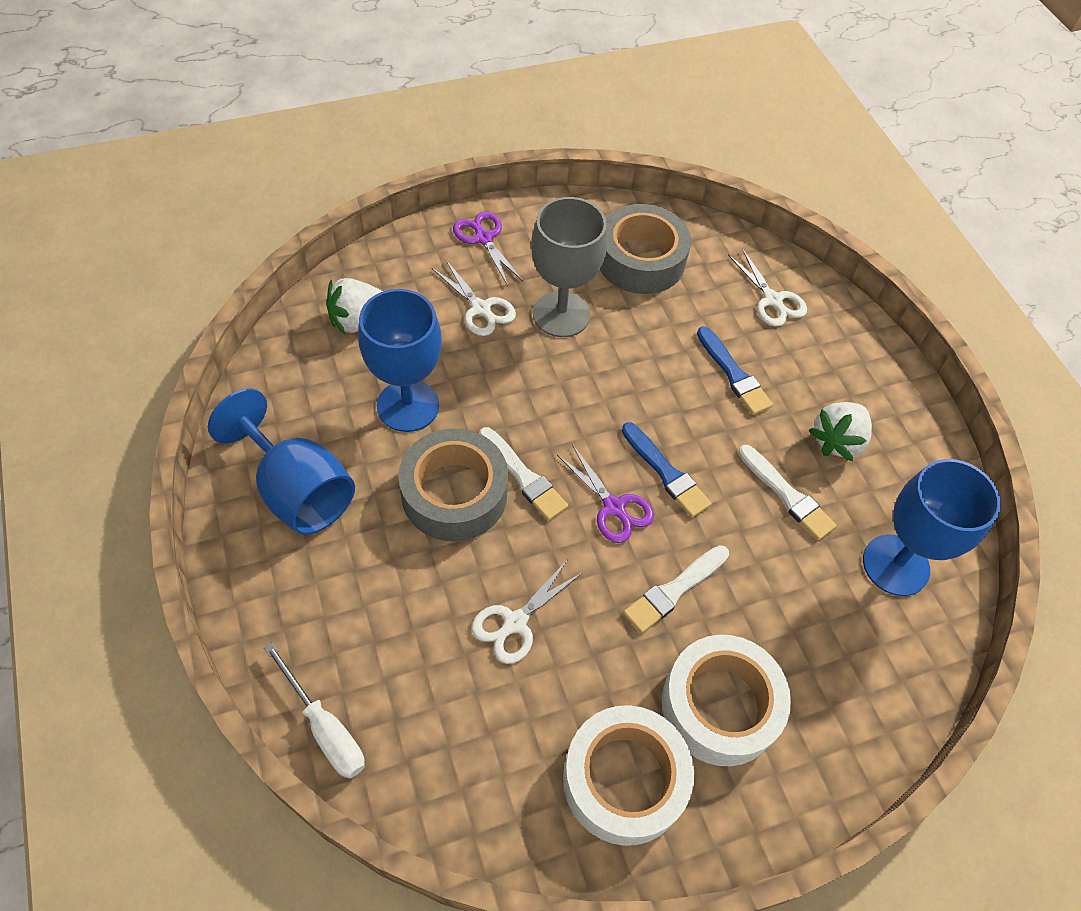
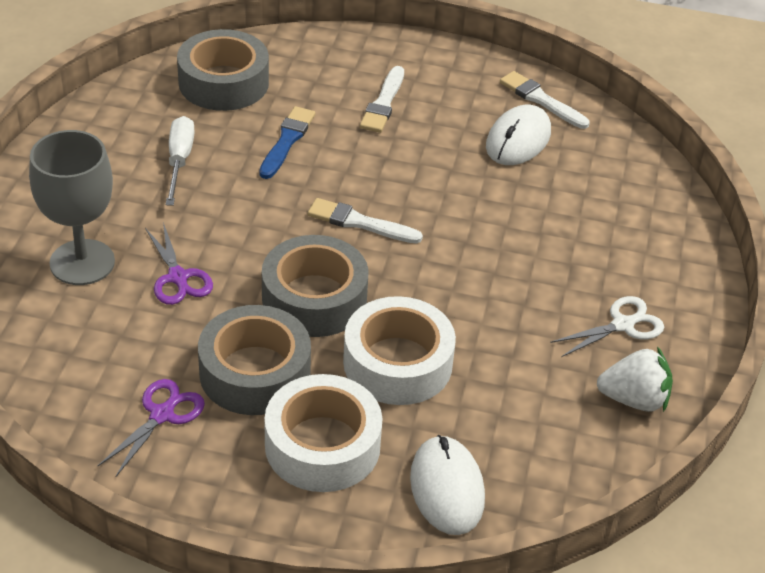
blue brush: 2 -> 1
blue goblet: 3 -> 0
grey tape: 2 -> 3
white mouse: 0 -> 2
white scissors: 3 -> 1
white strawberry: 2 -> 1

